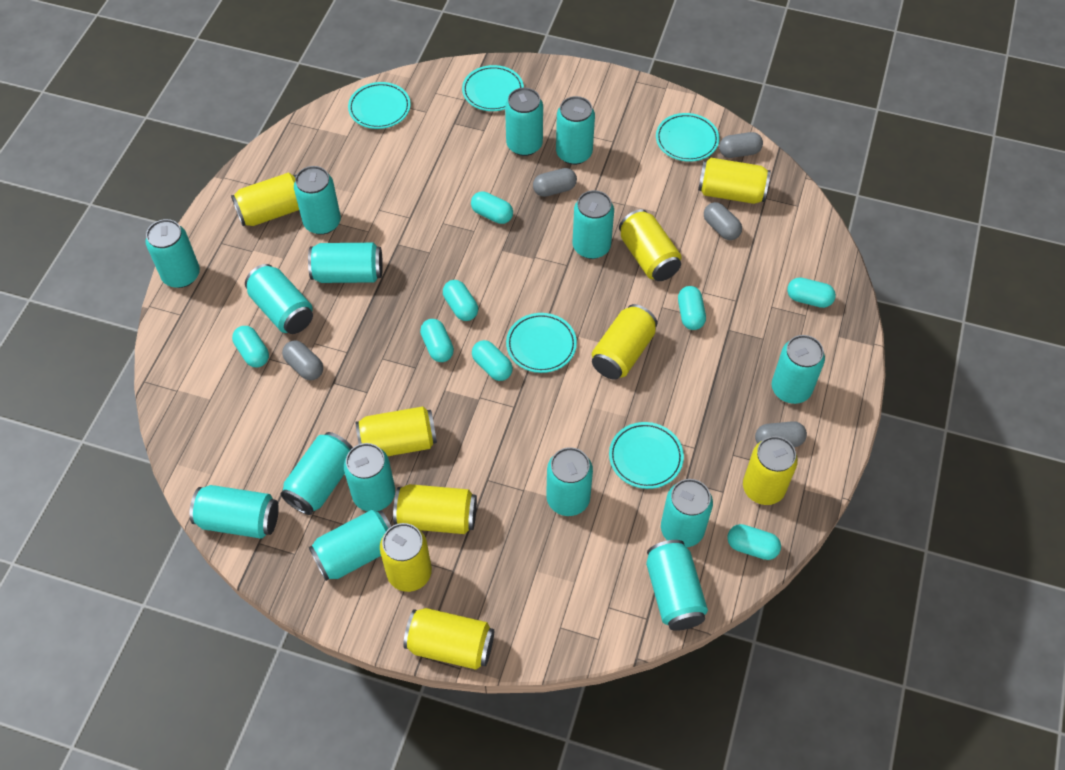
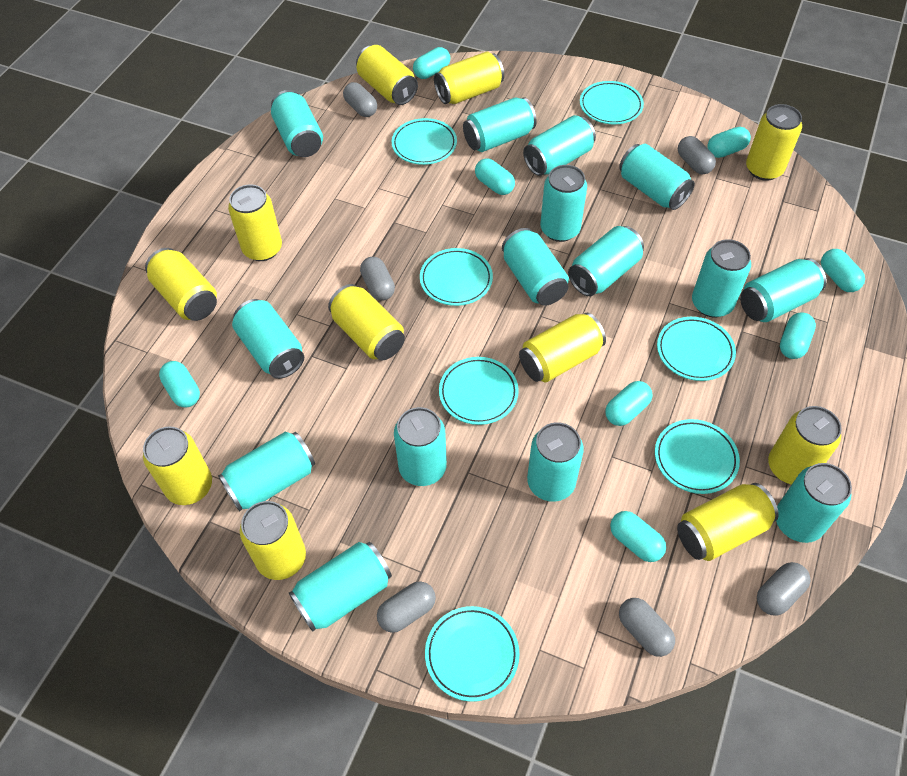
grey capsule: 5 -> 6
turquoise plate: 5 -> 7
yellow can: 9 -> 11

